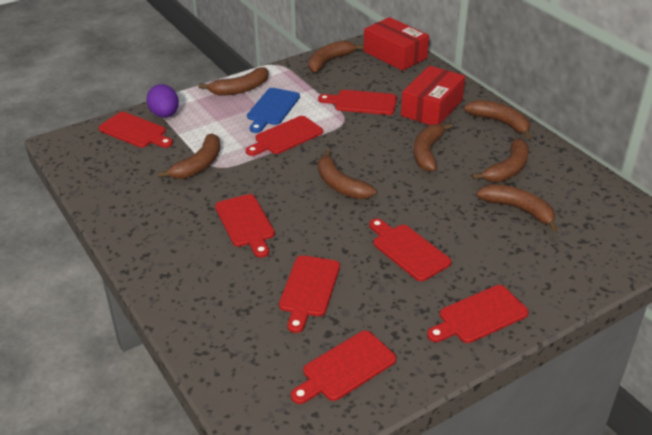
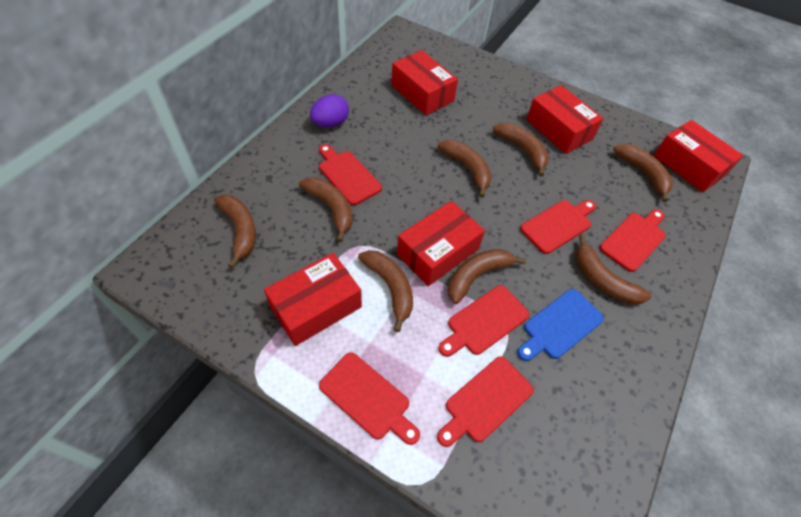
red box: 2 -> 5
red cutting board: 8 -> 6

